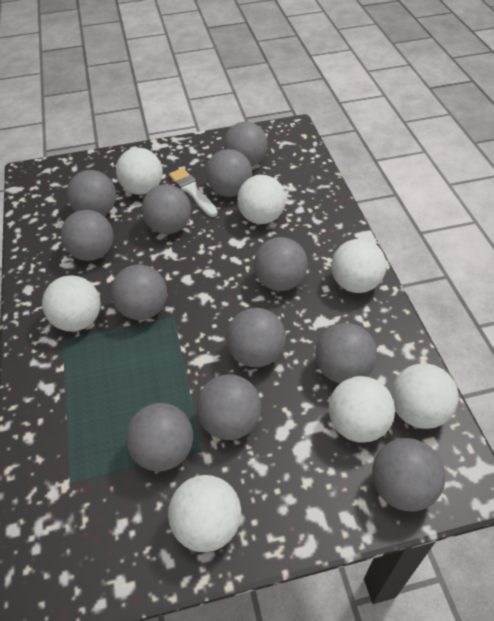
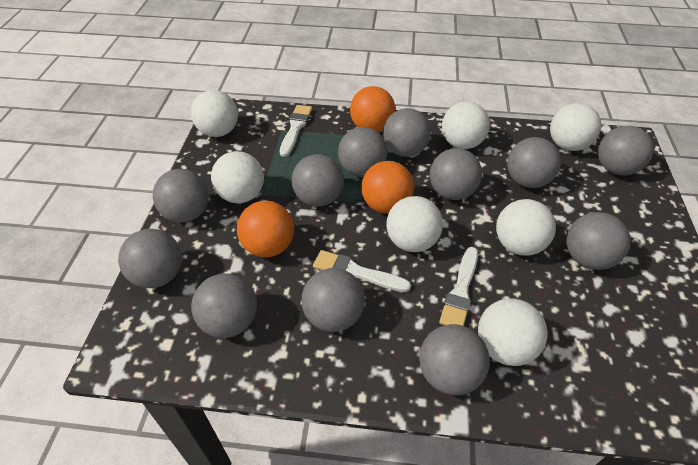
orange ball: 0 -> 3
white brush: 1 -> 3

